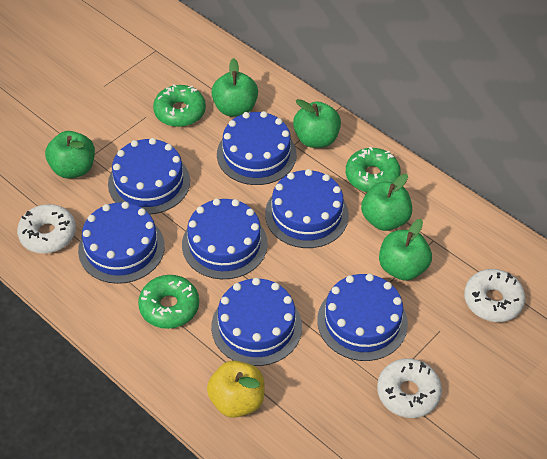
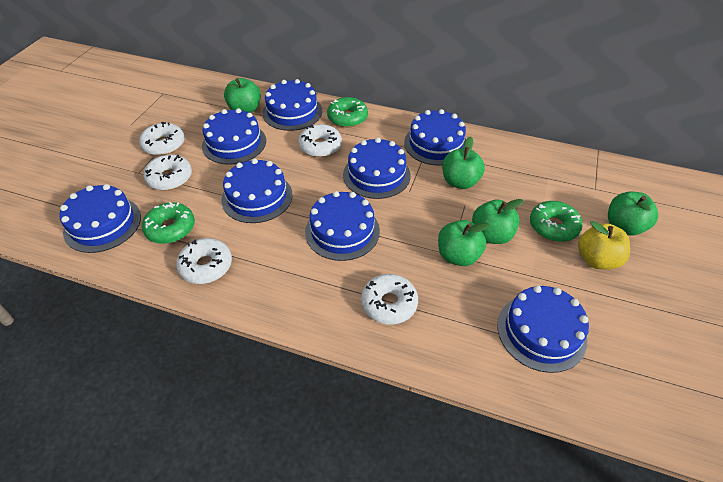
blue cake: 7 -> 8
white donut: 3 -> 5

